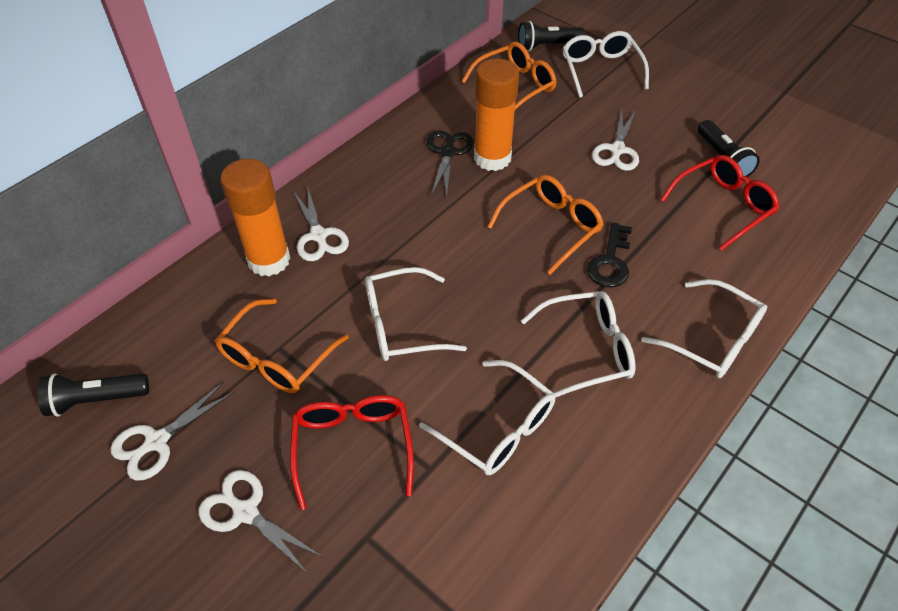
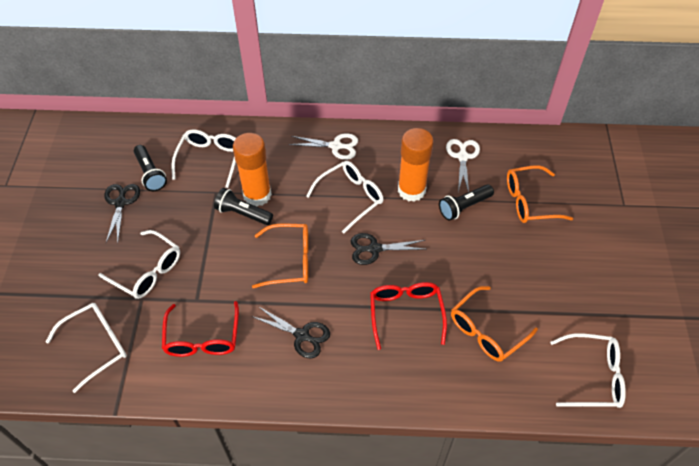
black key: 1 -> 0
black scissors: 1 -> 3
white scissors: 4 -> 2

